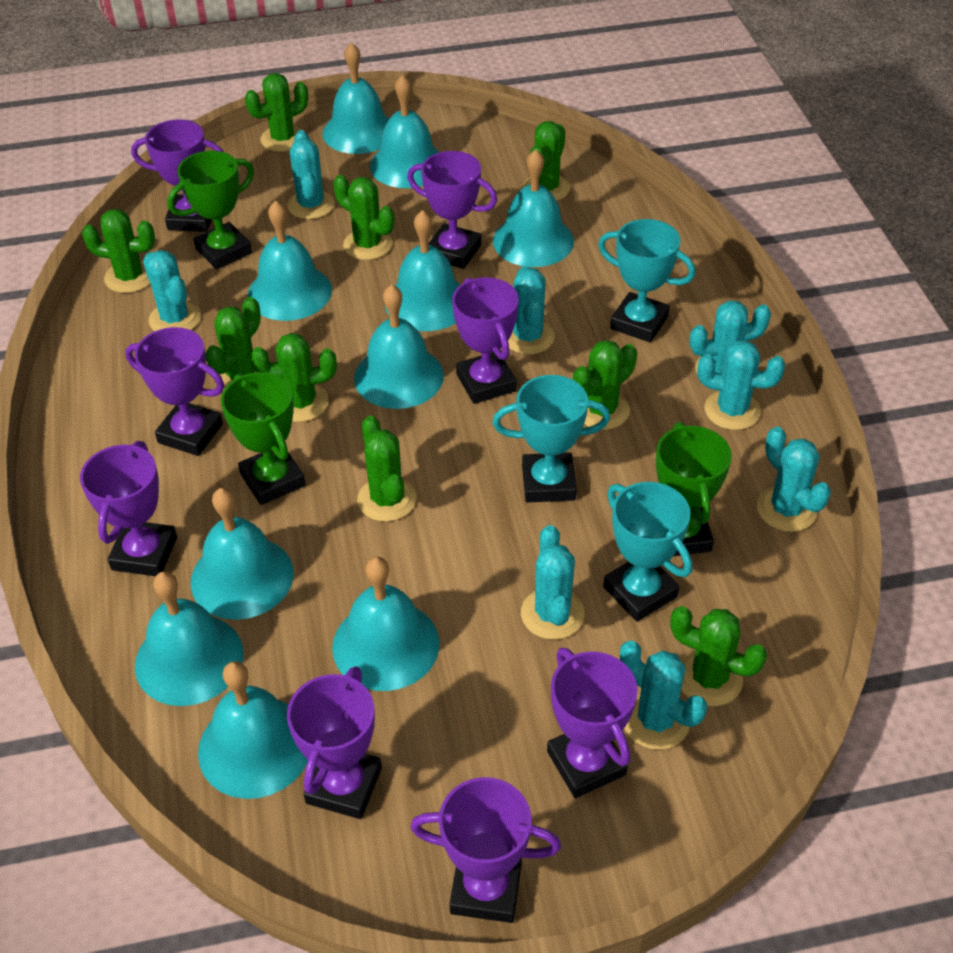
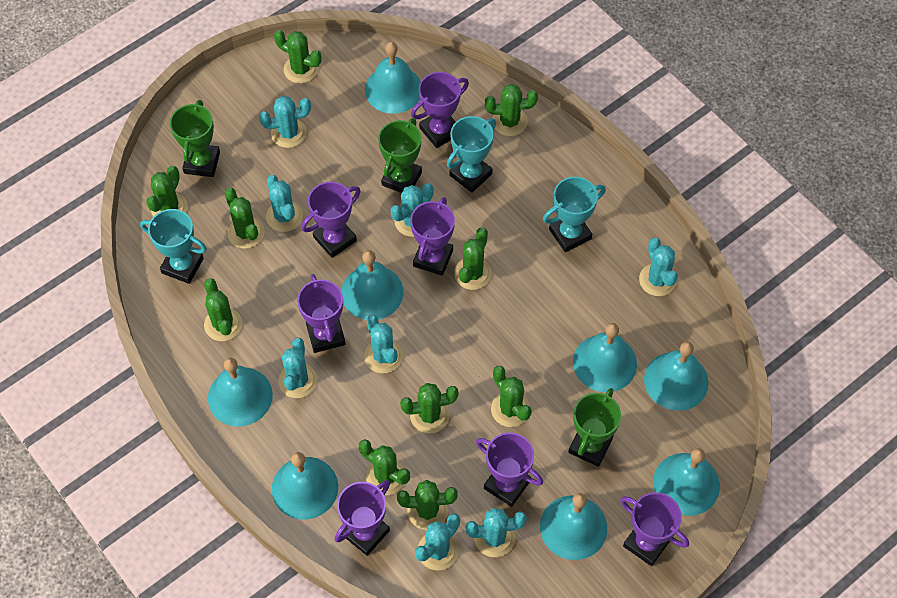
green cactus: 9 -> 10
purple trophy: 8 -> 7
turquoise bell: 10 -> 8

